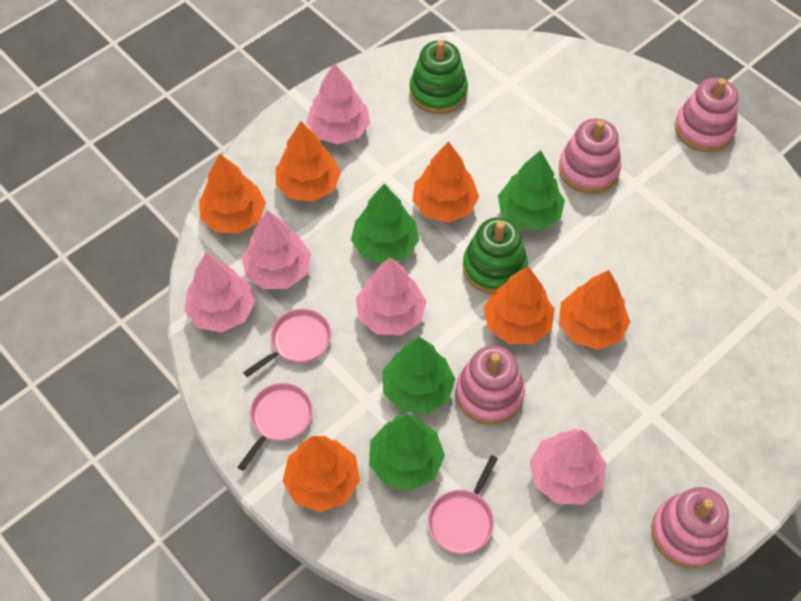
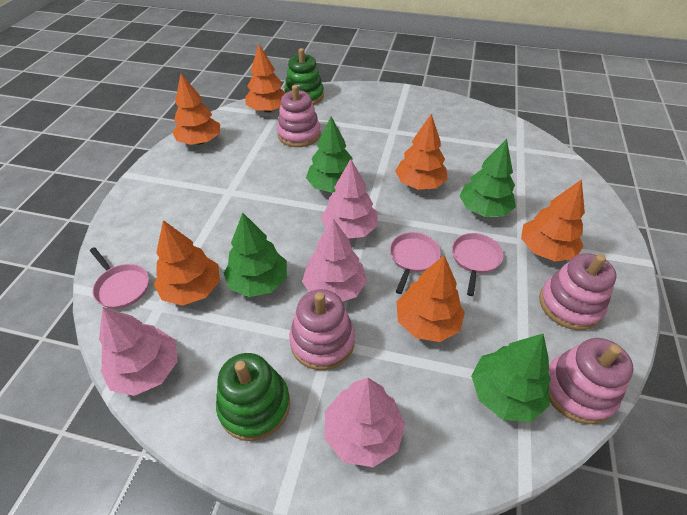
pink tree: 5 -> 4

